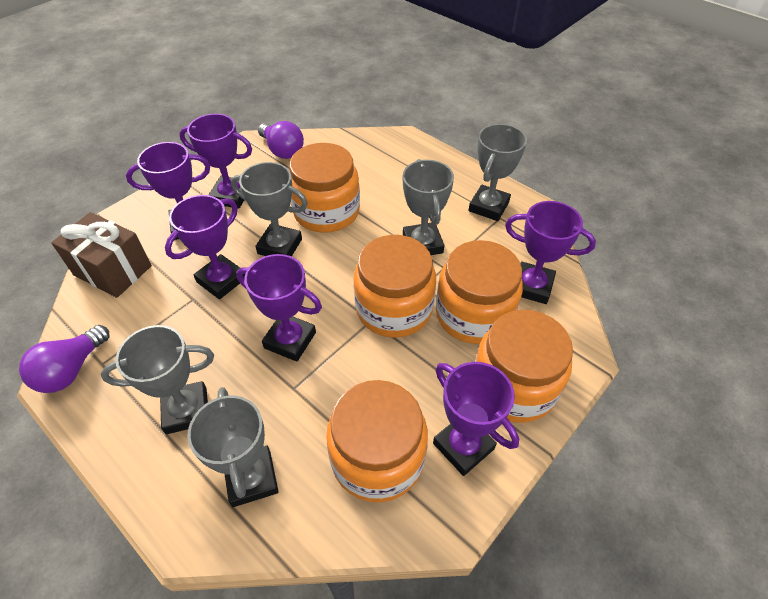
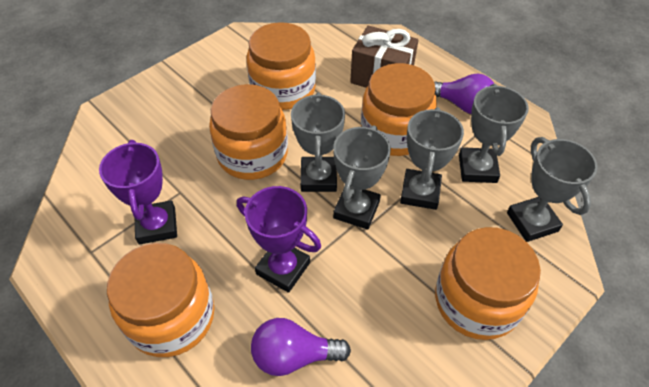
purple trophy: 6 -> 2

